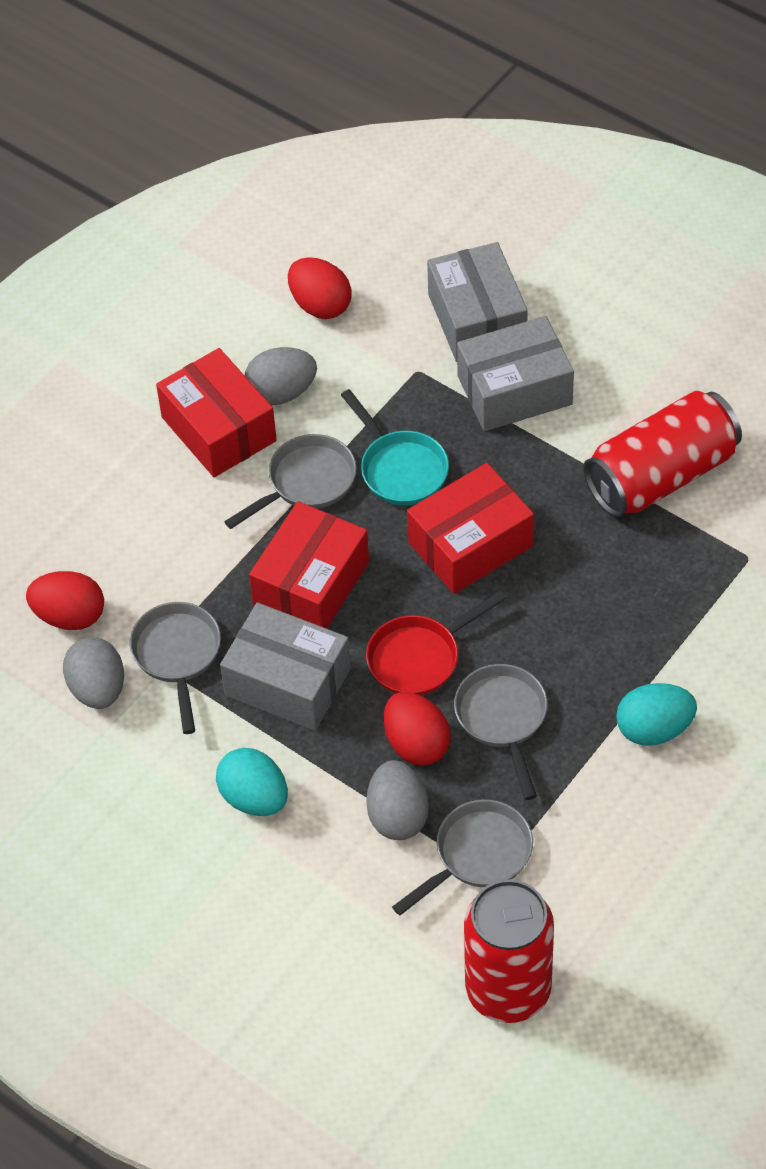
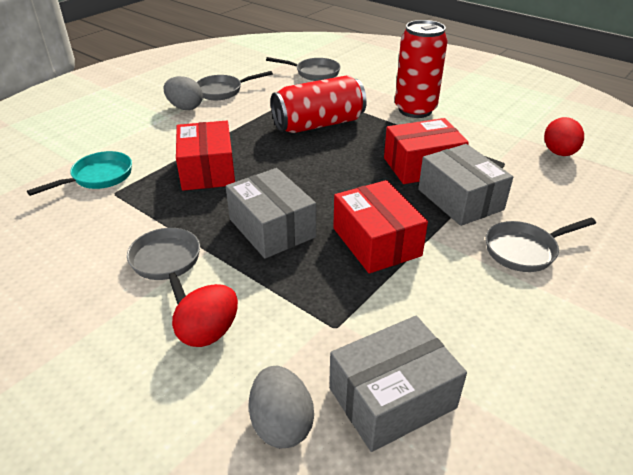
grey egg: 3 -> 2
red egg: 3 -> 2
red pan: 1 -> 0
turquoise egg: 2 -> 0

